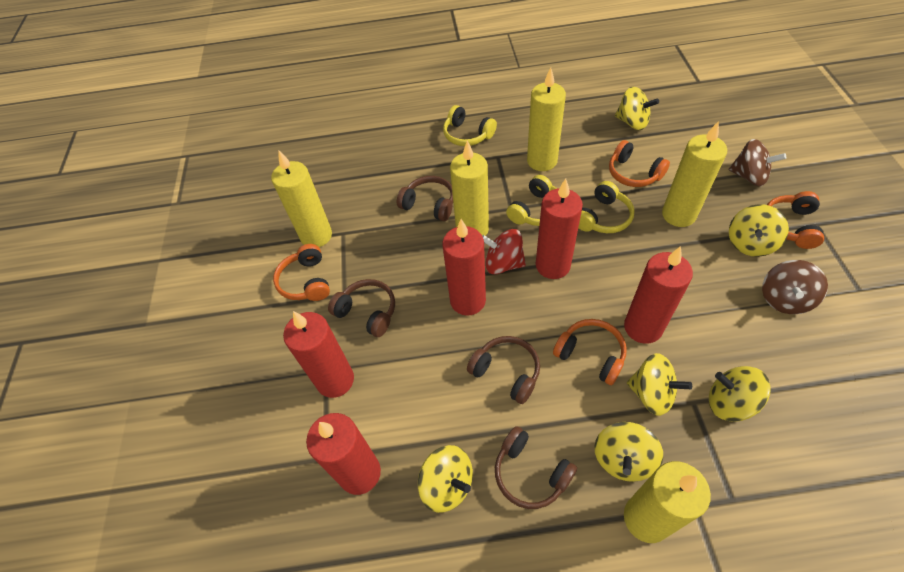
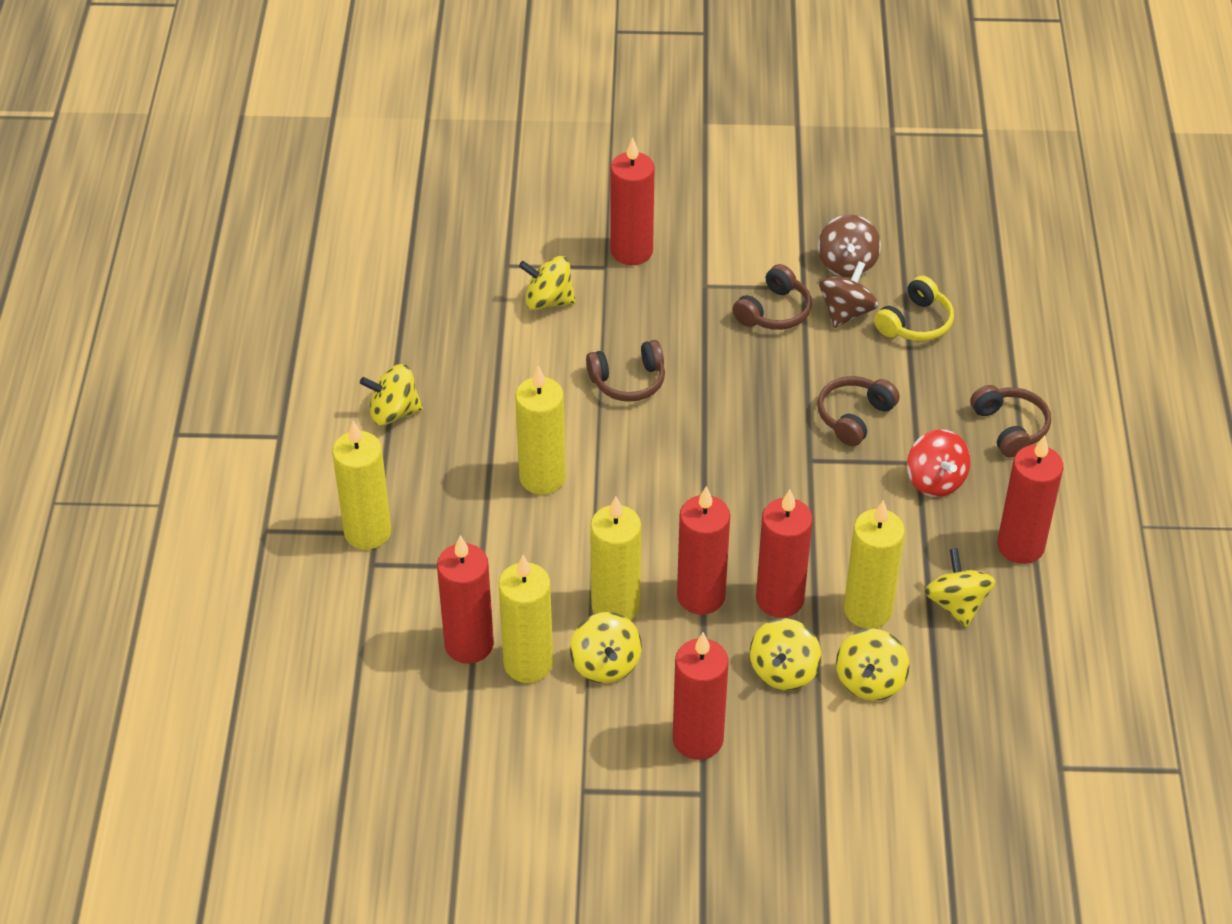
orange headphones: 4 -> 0
red candle: 5 -> 6
yellow headphones: 3 -> 1

